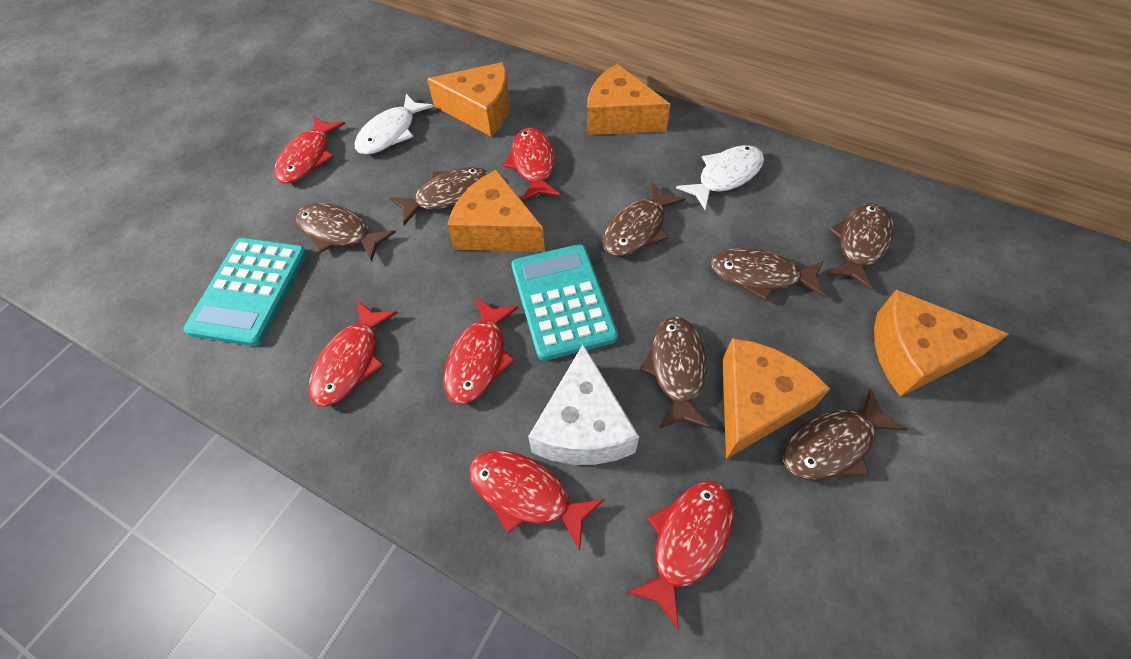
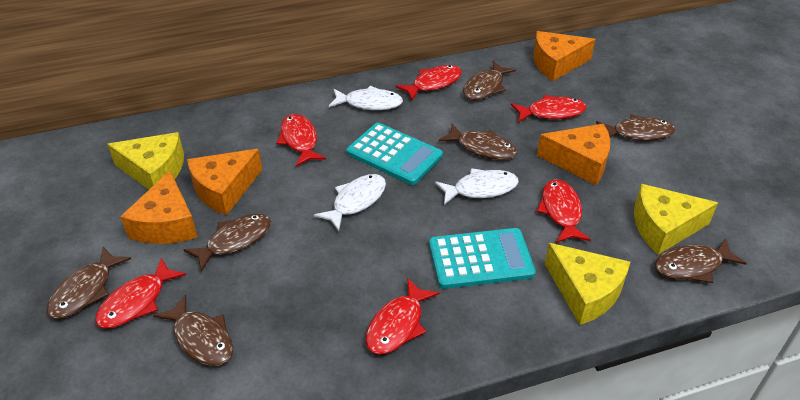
orange cheese: 5 -> 4
white cheese: 1 -> 0
white fish: 2 -> 3
yellow cheese: 0 -> 3

